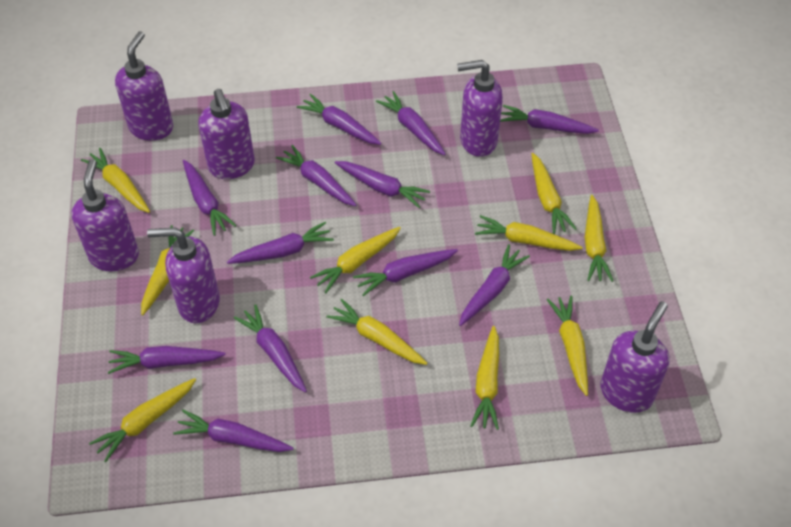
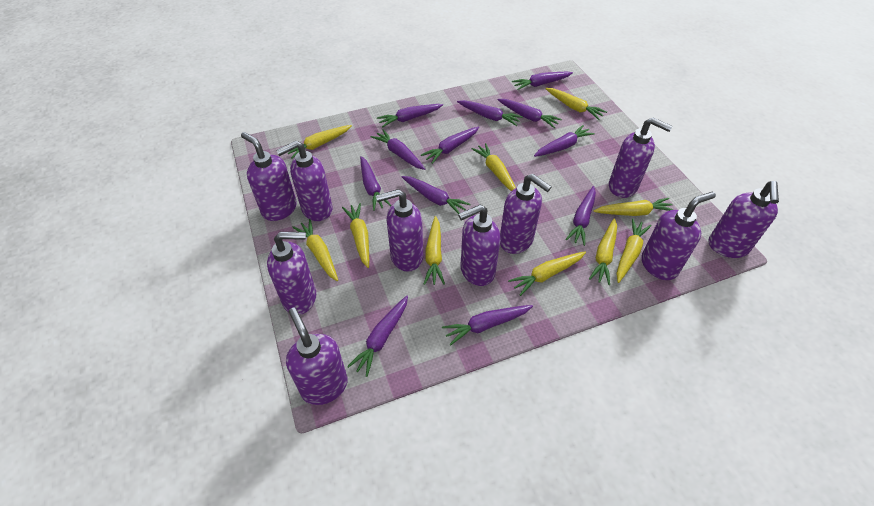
purple soap dispenser: 6 -> 10

